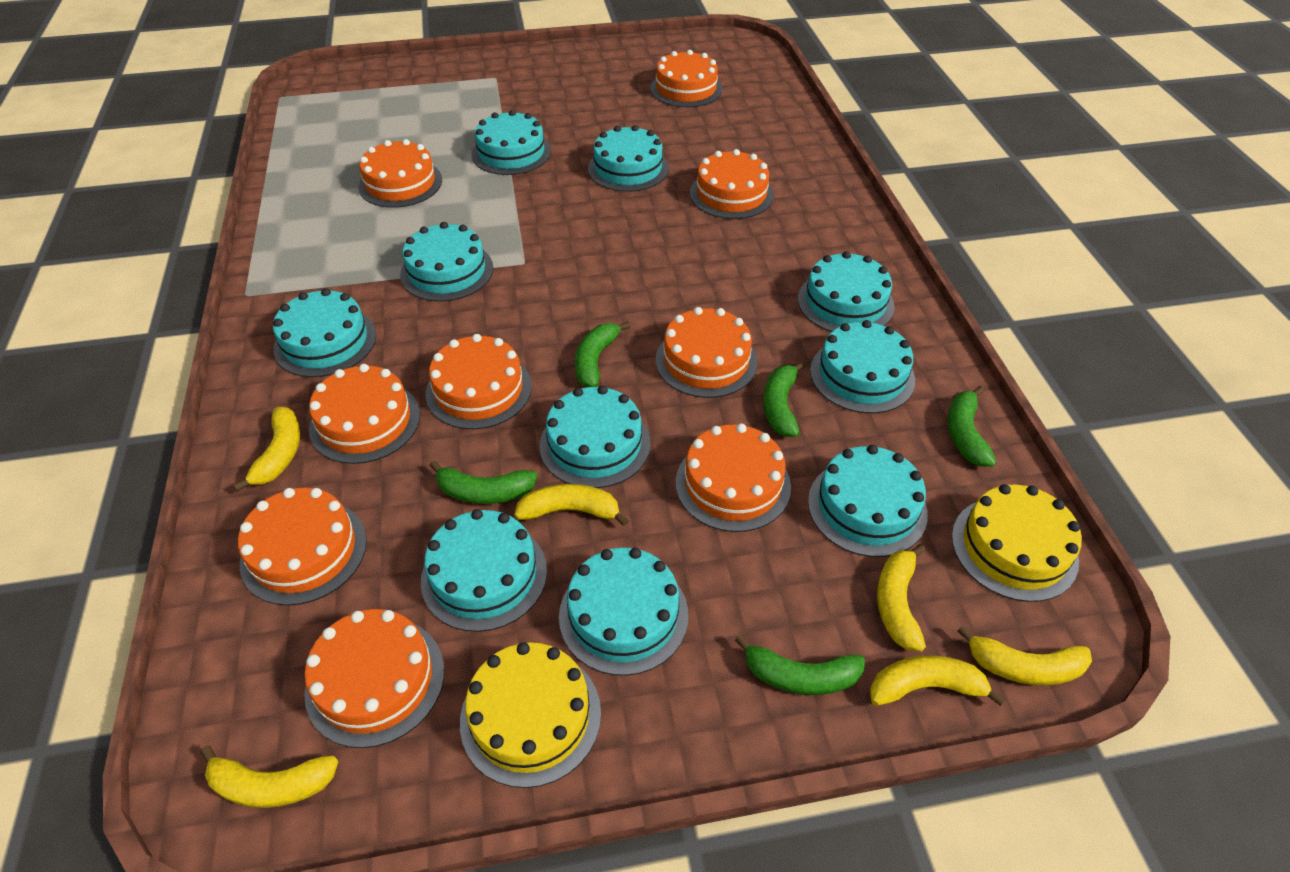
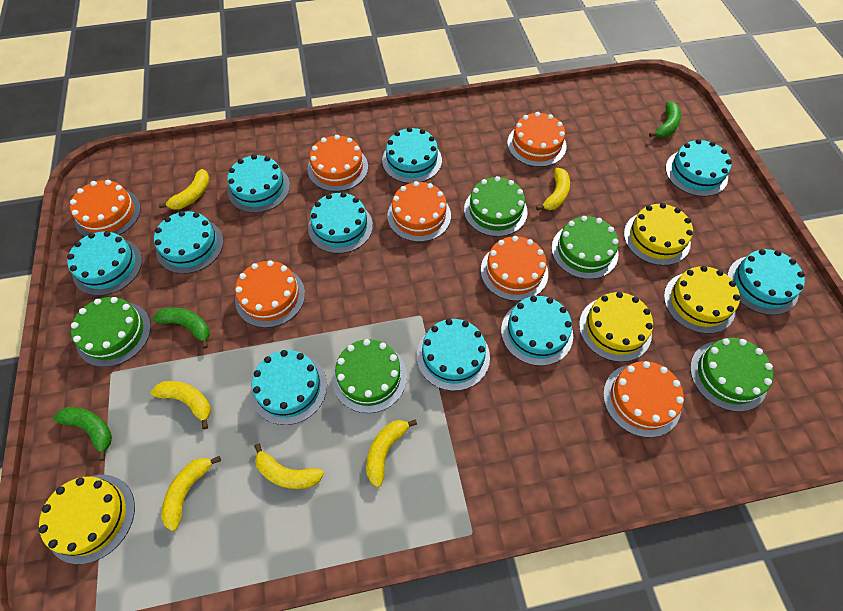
green banana: 5 -> 3
green cake: 0 -> 5
orange cake: 9 -> 7
yellow cake: 2 -> 4

